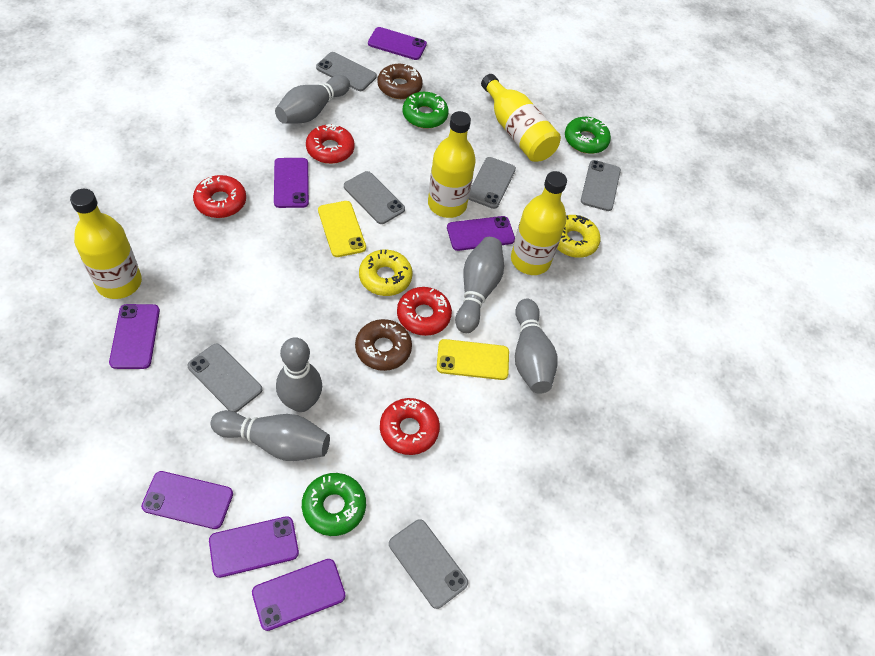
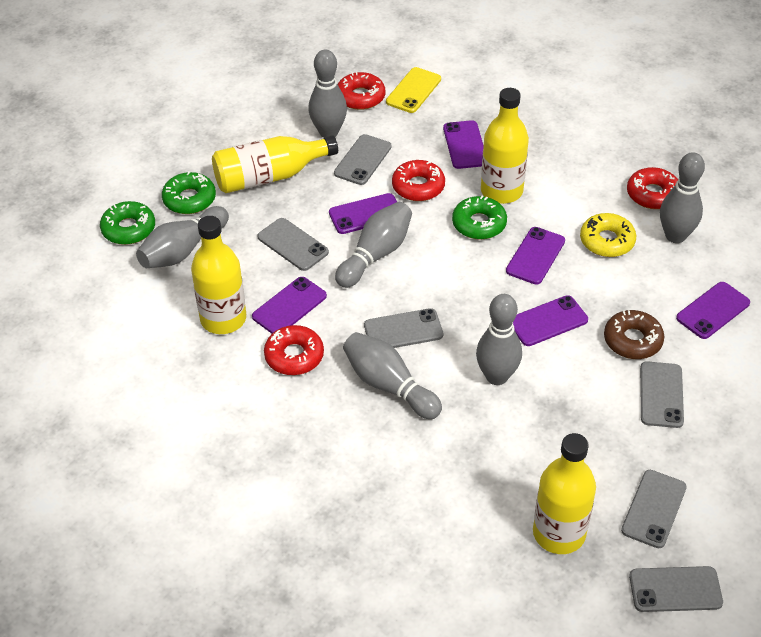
brown donut: 2 -> 1
grey bowling pin: 5 -> 6
purple phone: 7 -> 6
yellow donut: 2 -> 1
yellow phone: 2 -> 1

